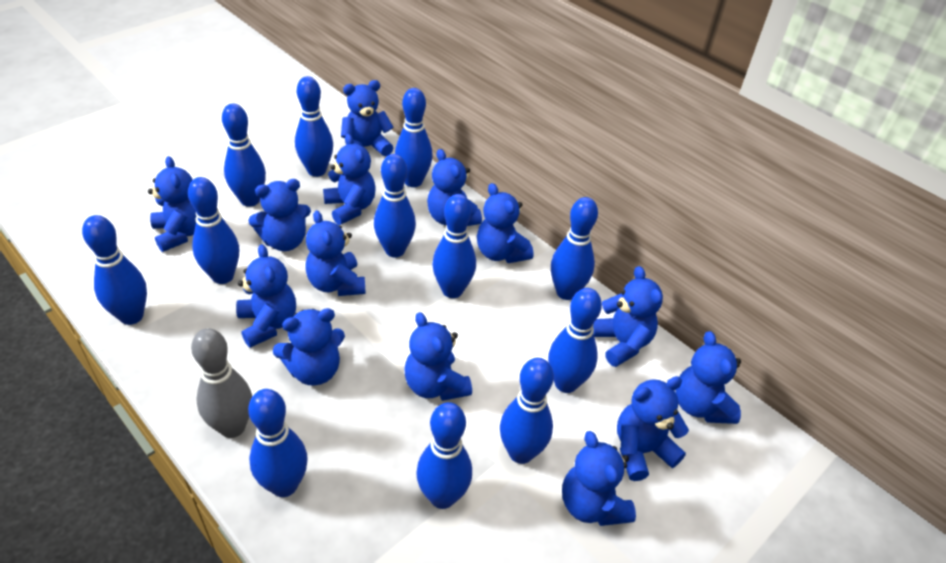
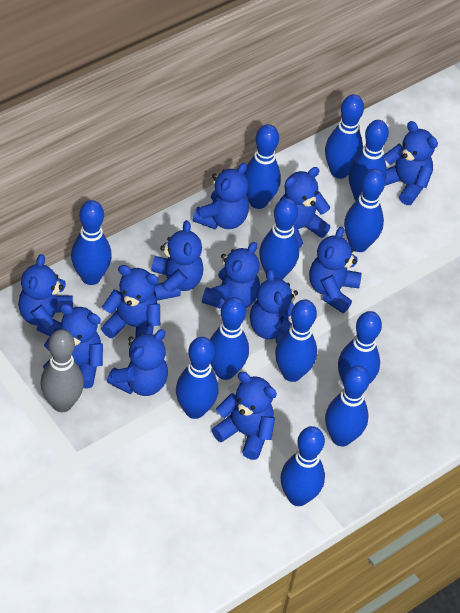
blue teddy bear: 14 -> 12

